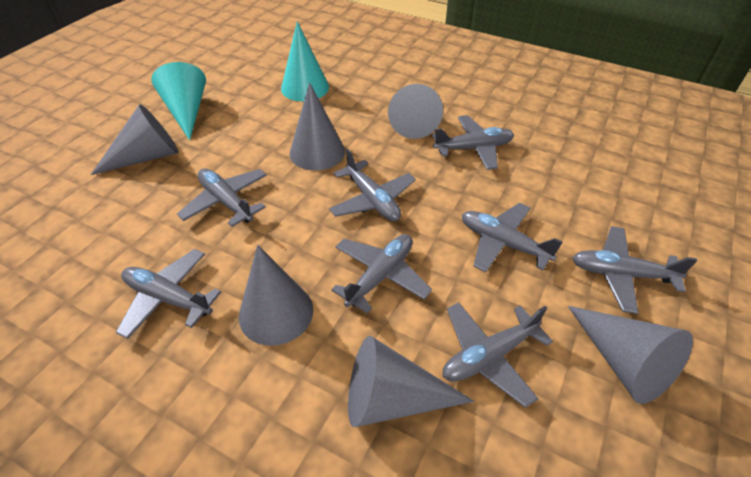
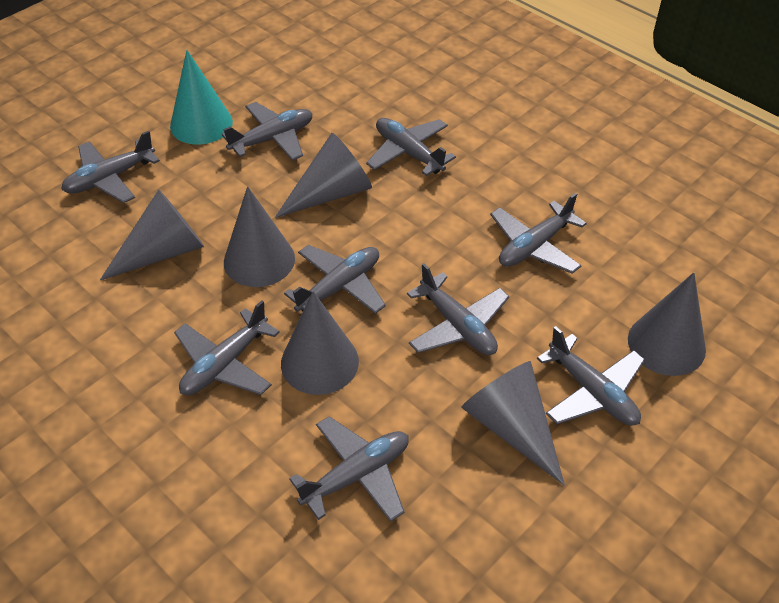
grey plane: 8 -> 9
turquoise cone: 2 -> 1

